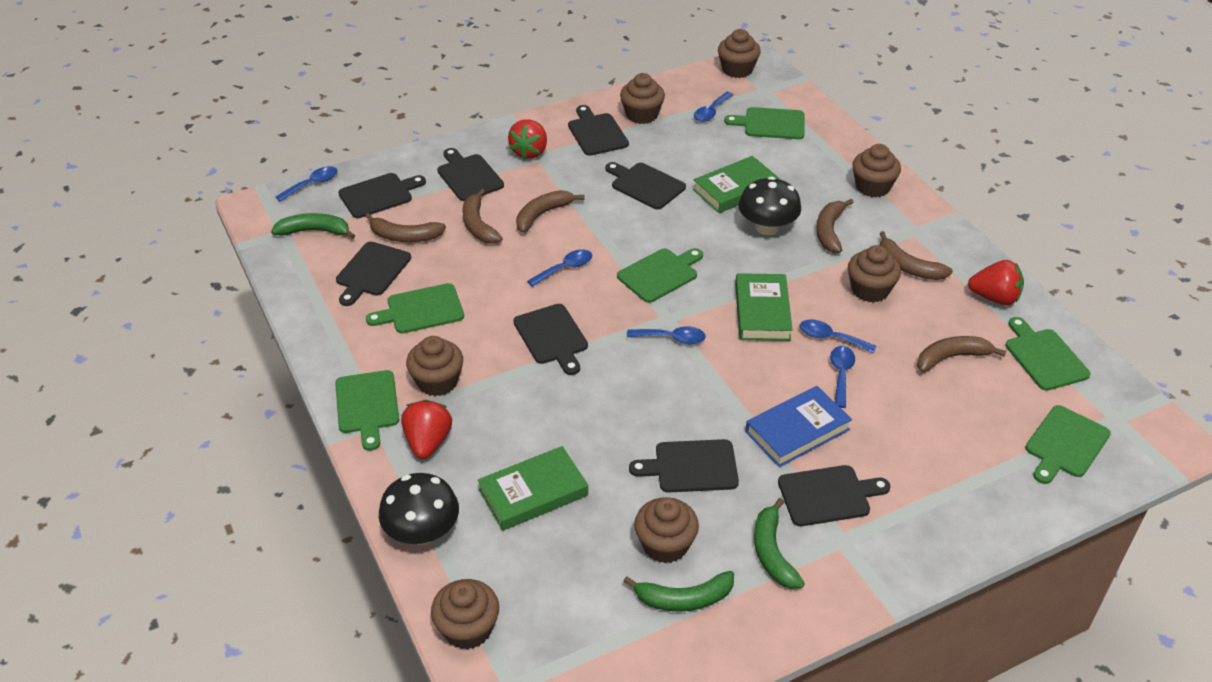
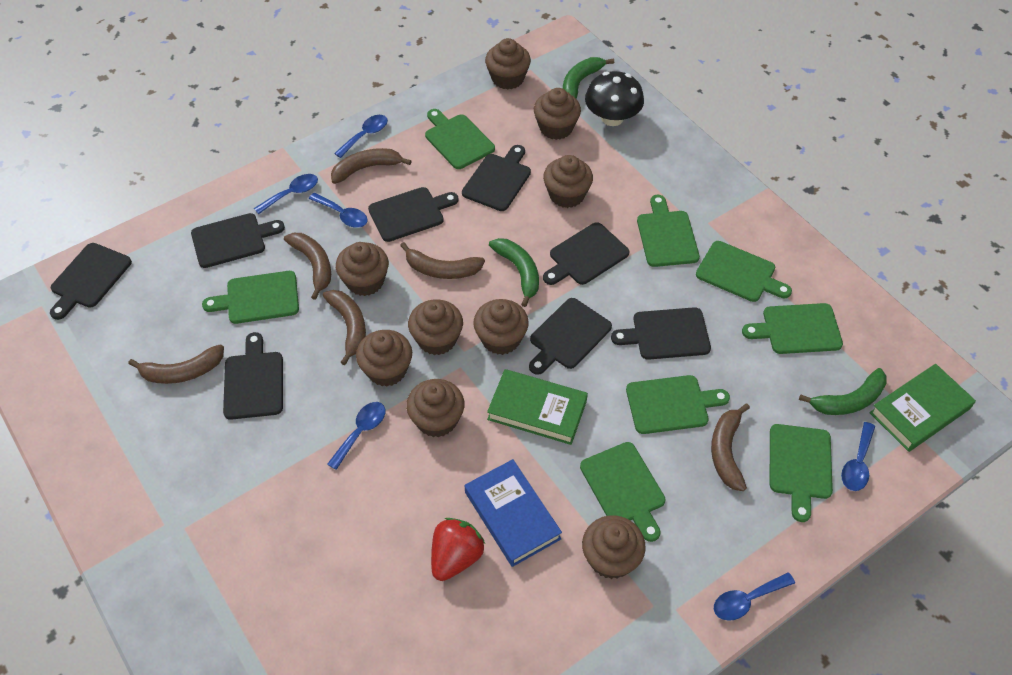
black mushroom: 2 -> 1
brown cupcake: 7 -> 9
green book: 3 -> 2
green cutting board: 6 -> 8
red strawberry: 3 -> 1

